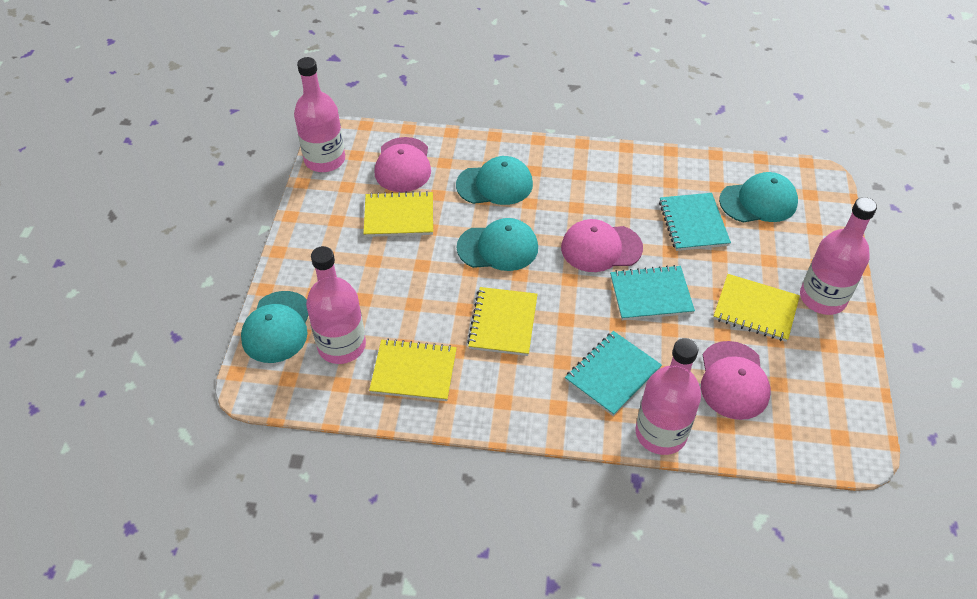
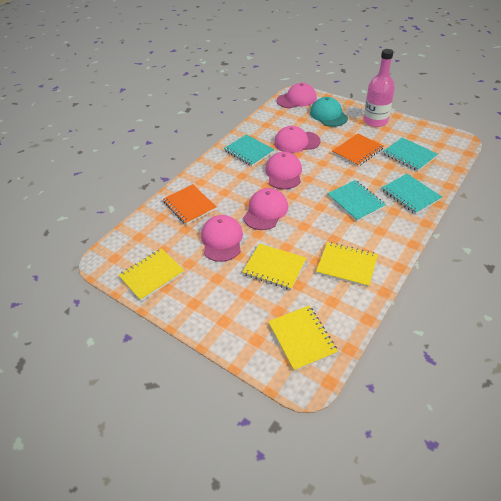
orange notebook: 0 -> 2
pink bottle: 4 -> 1
pink cap: 3 -> 5
turquoise cap: 4 -> 1
turquoise notebook: 3 -> 4

